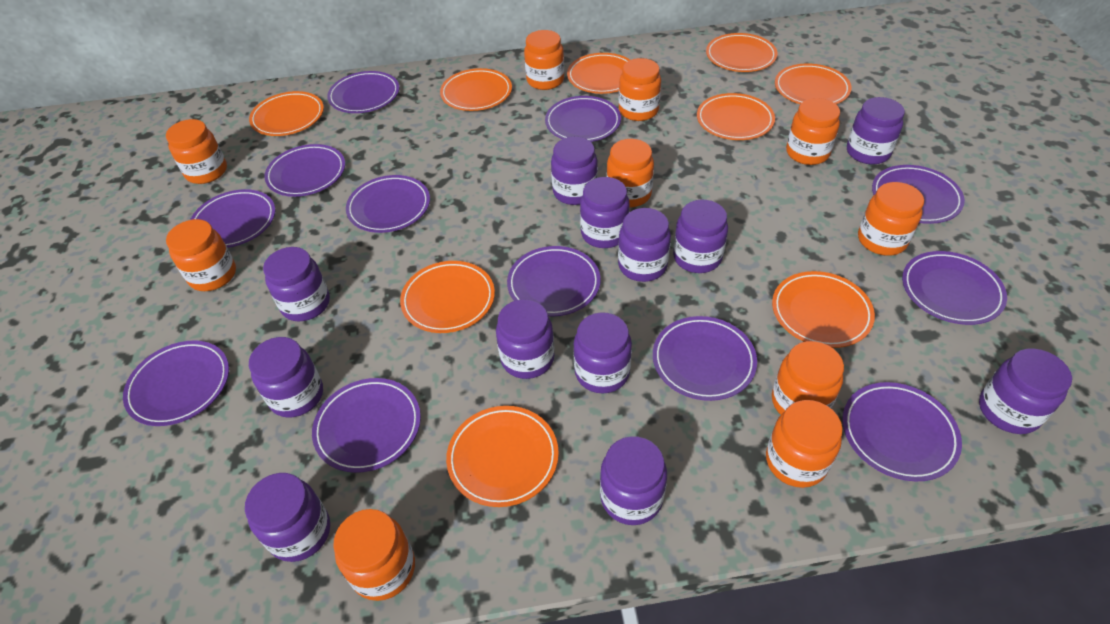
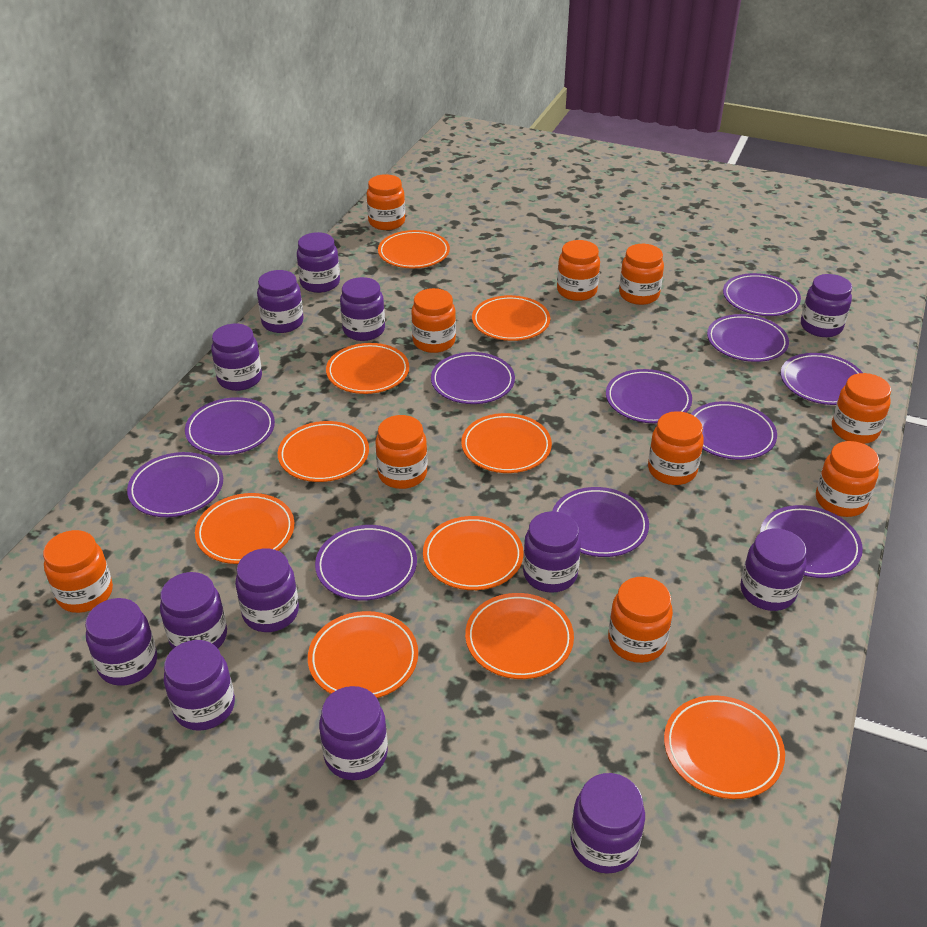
orange plate: 9 -> 10
purple jar: 12 -> 13
purple plate: 12 -> 11

